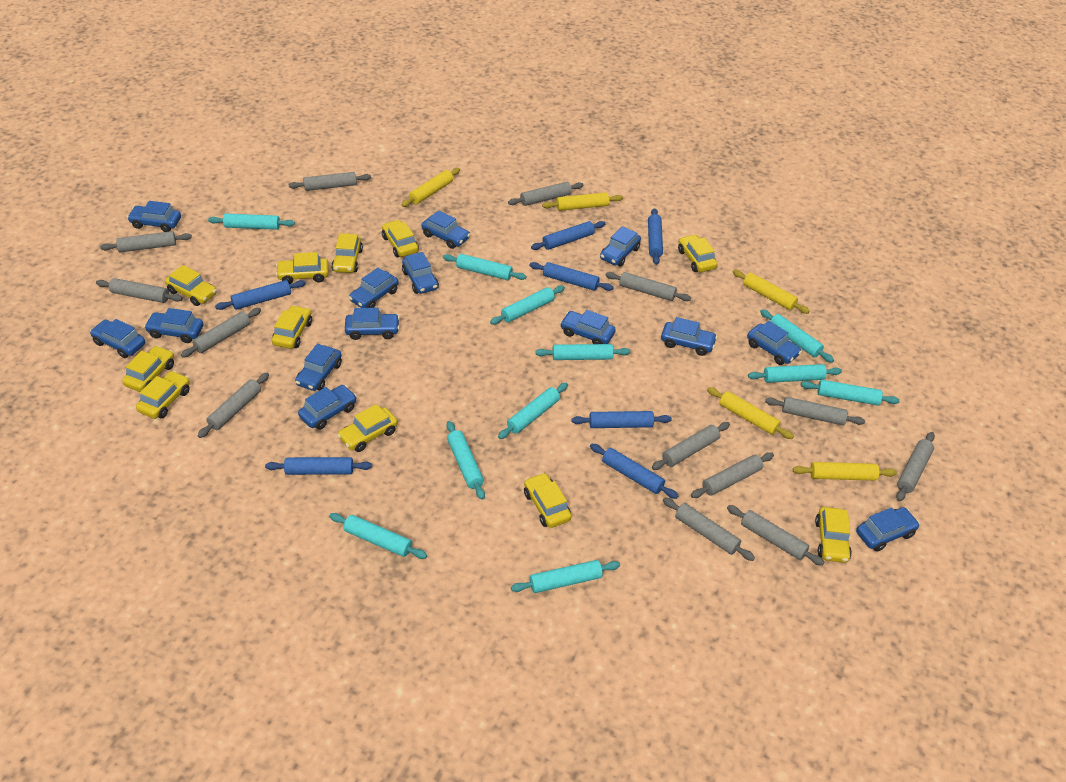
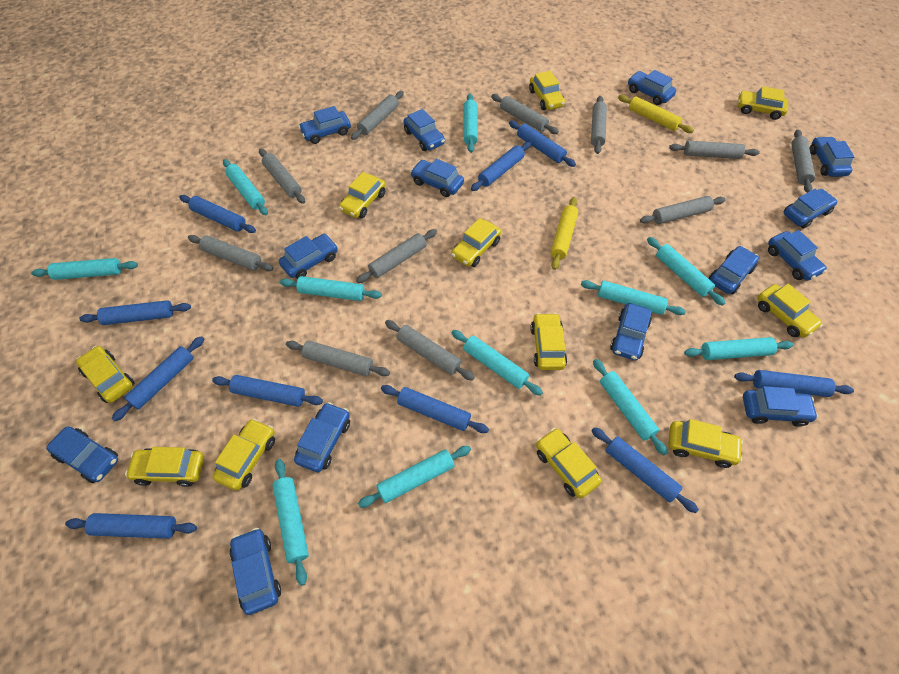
blue rolling pin: 7 -> 10
grey rolling pin: 13 -> 11
yellow rolling pin: 5 -> 2

